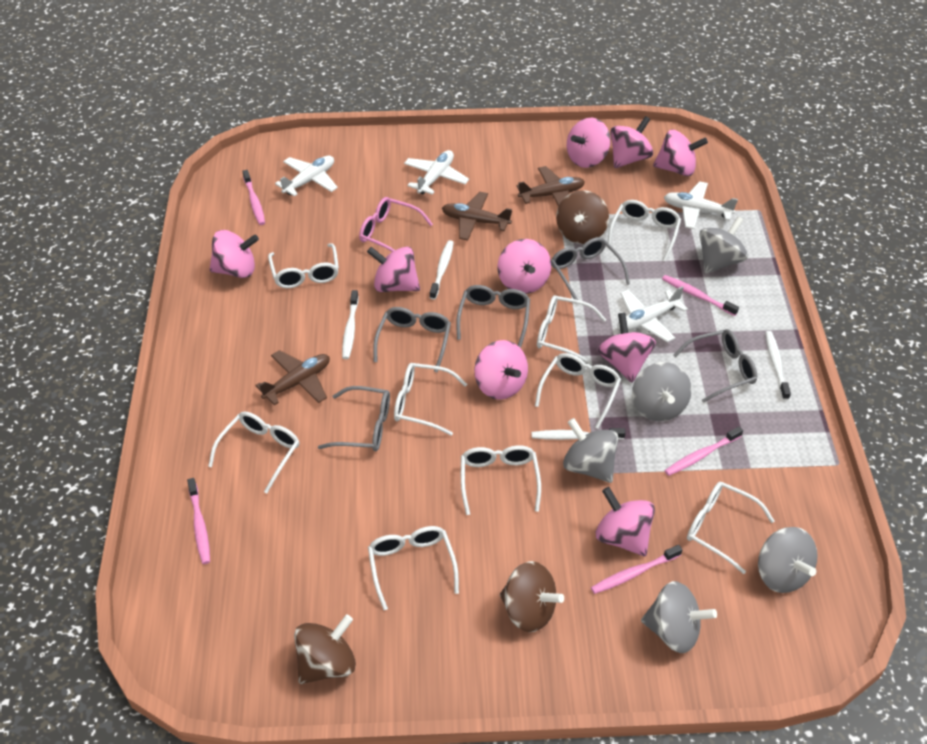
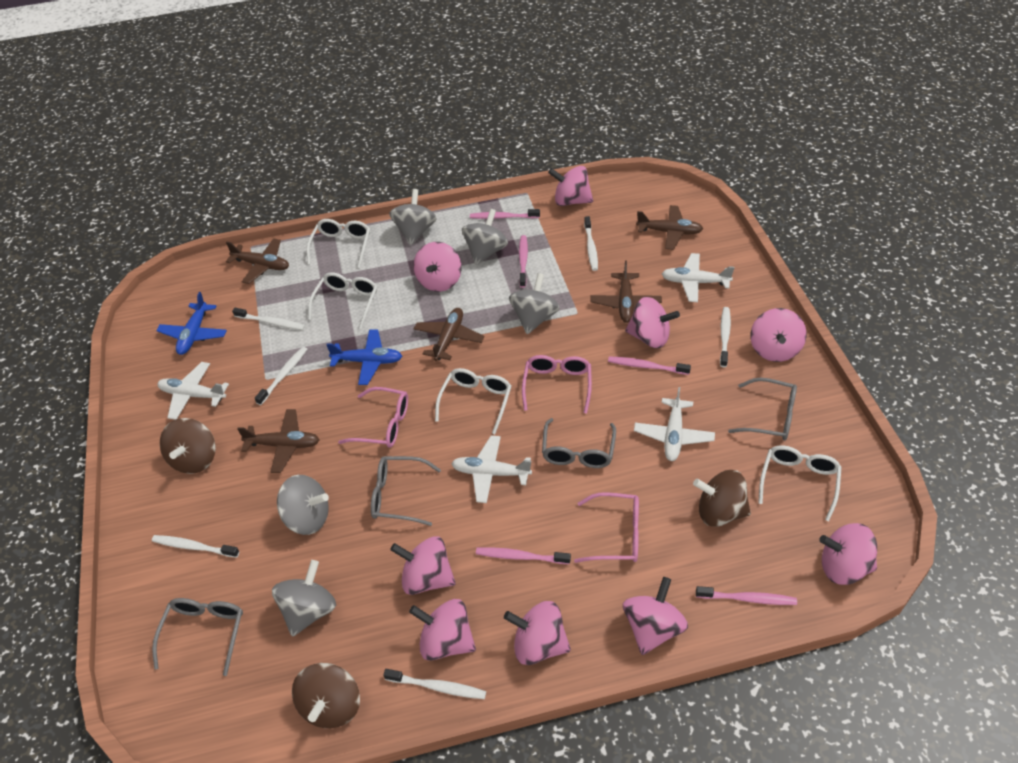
blue plane: 0 -> 2
brown plane: 3 -> 5
grey glasses: 5 -> 4
pink glasses: 1 -> 3
white glasses: 9 -> 4
white toothbrush: 4 -> 6

